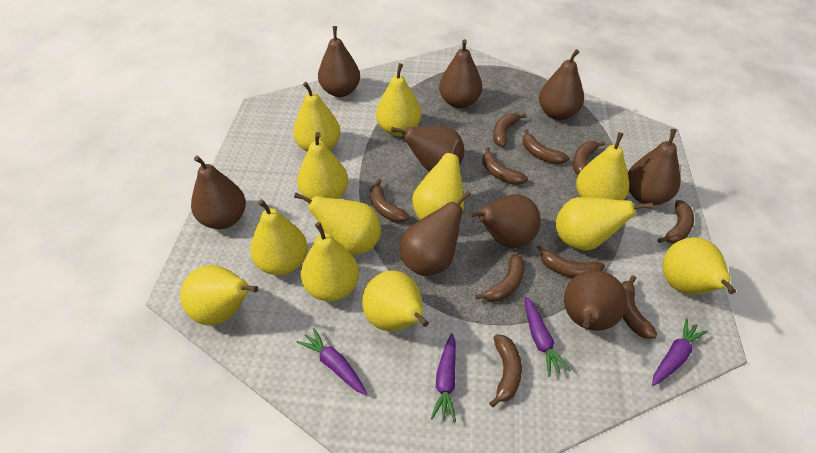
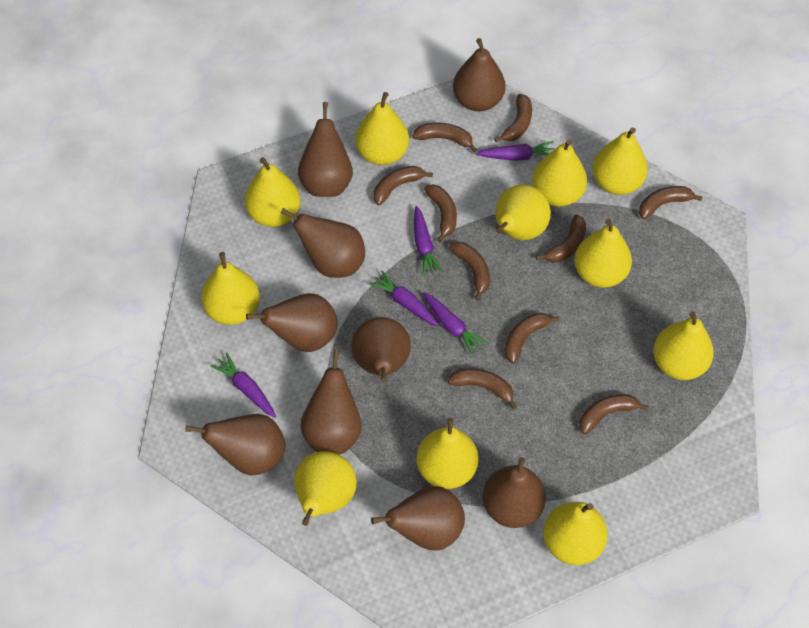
purple carrot: 4 -> 5
yellow pear: 12 -> 11

